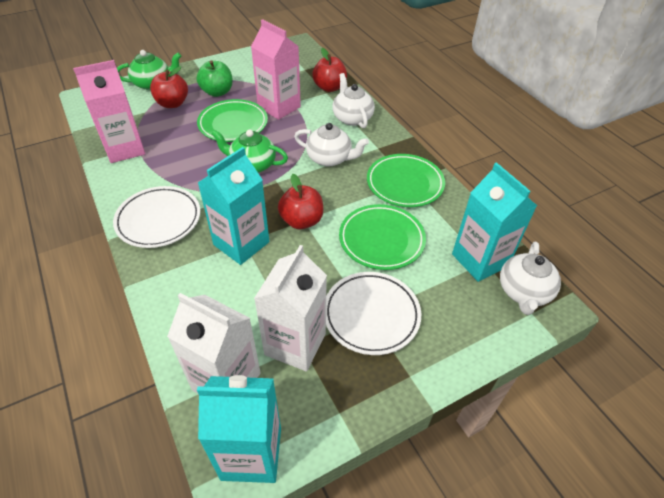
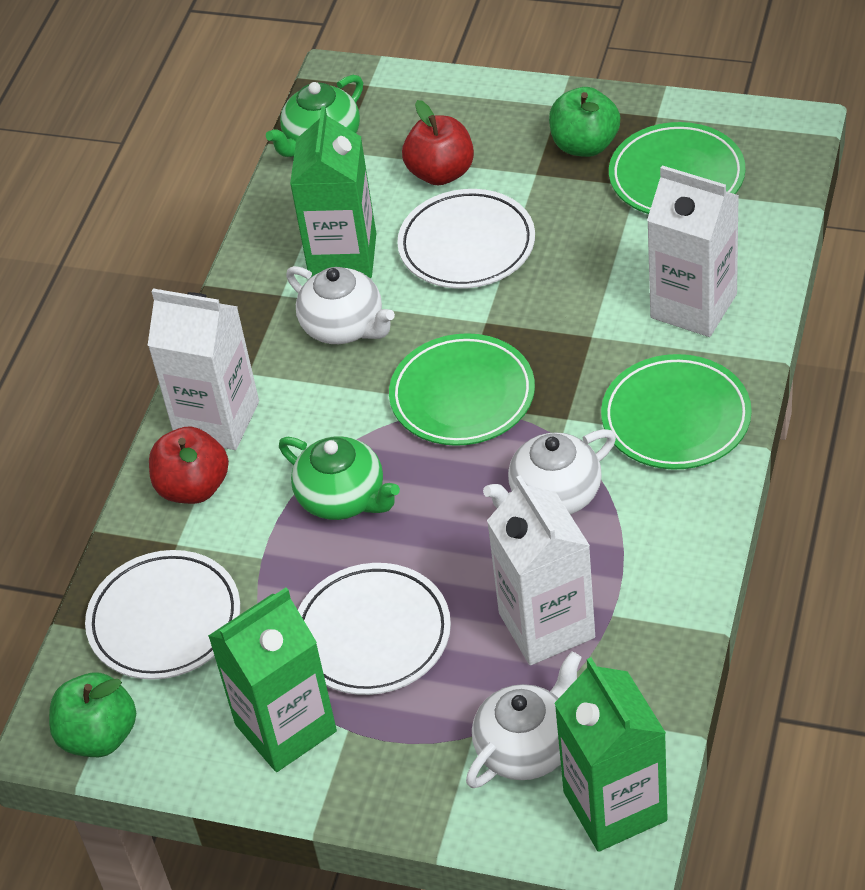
green apple: 1 -> 2
green carton: 0 -> 3
pink carton: 2 -> 0
red apple: 3 -> 2
turquoise carton: 3 -> 0
white carton: 2 -> 3
white plate: 2 -> 3

